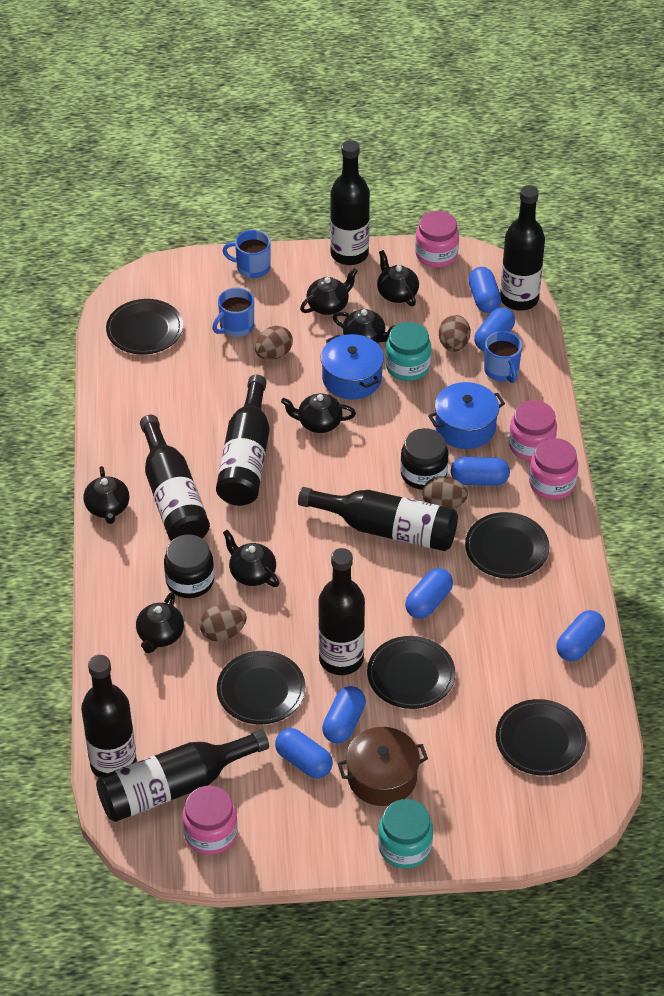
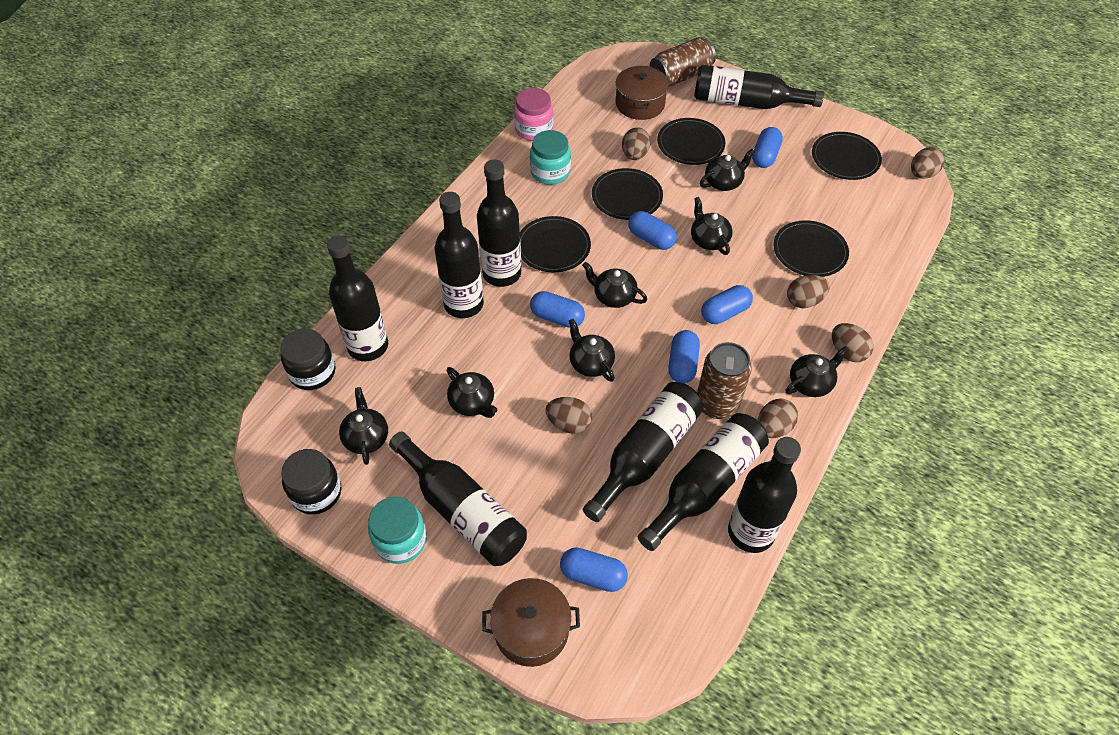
blue capsule: 7 -> 6
blue mug: 3 -> 0
blue pot: 2 -> 0
brown can: 0 -> 2
brown egg: 4 -> 6
brown pot: 1 -> 2
pink jar: 4 -> 1

